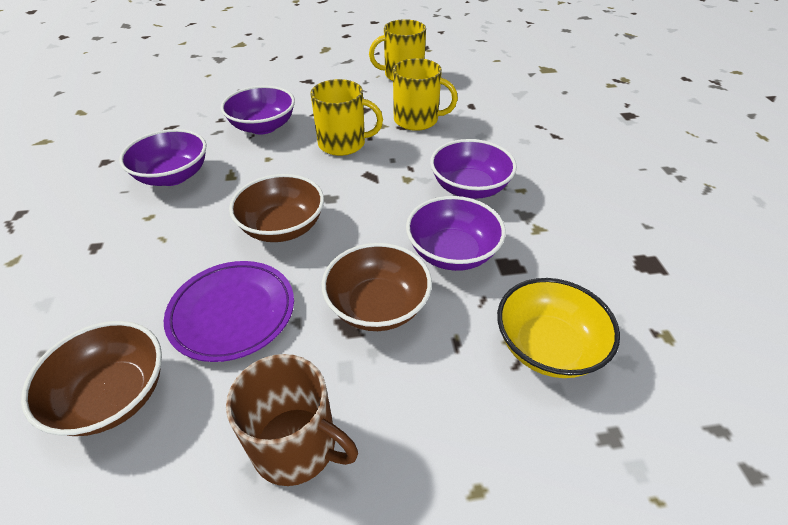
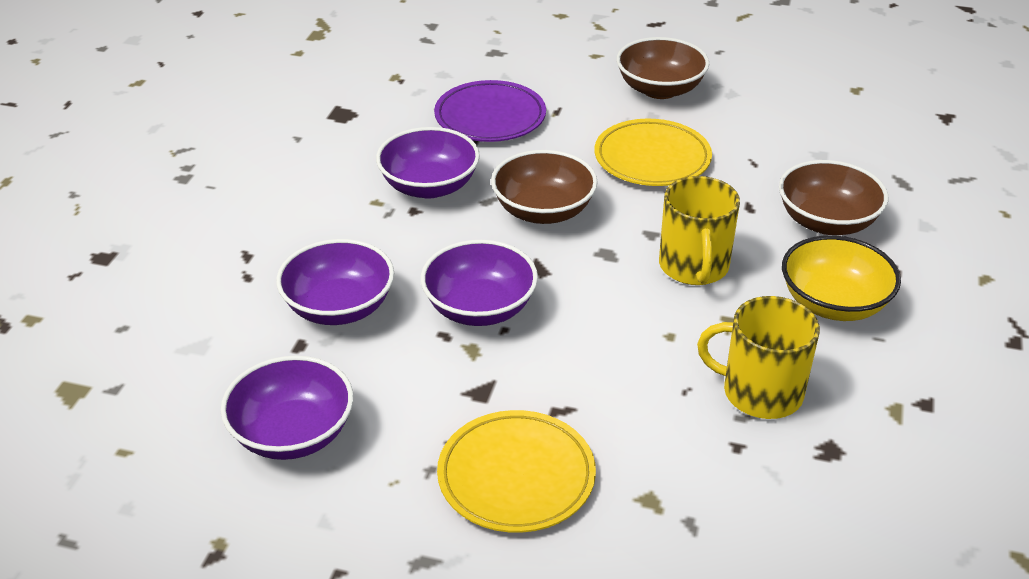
brown mug: 1 -> 0
yellow mug: 3 -> 2
yellow plate: 0 -> 2

